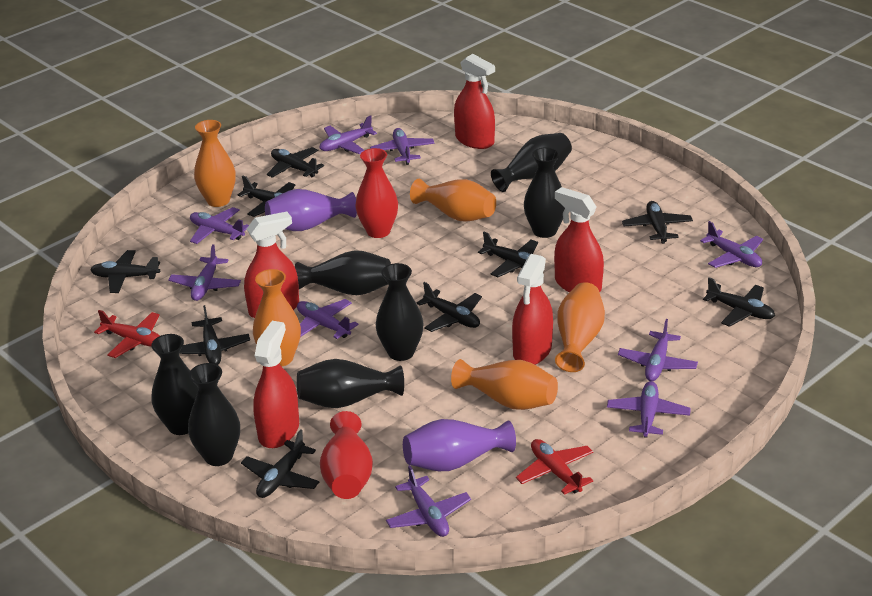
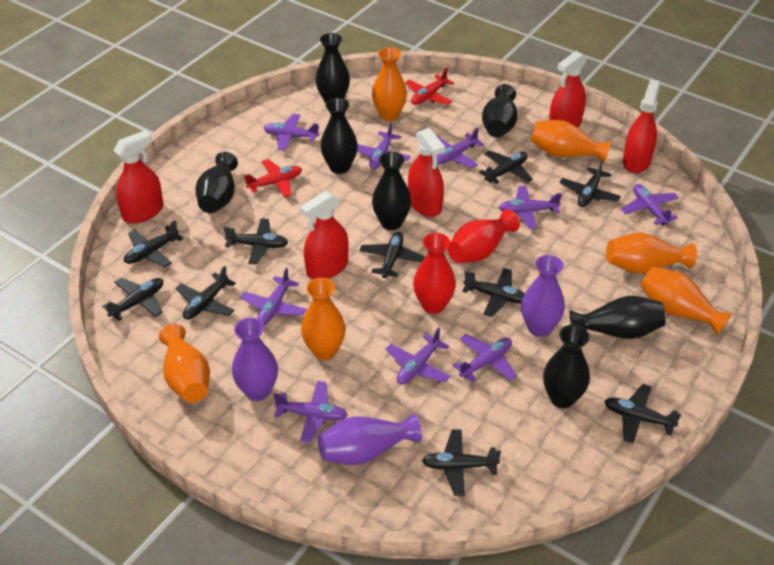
black plane: 9 -> 10
orange vase: 5 -> 6
purple vase: 2 -> 3

